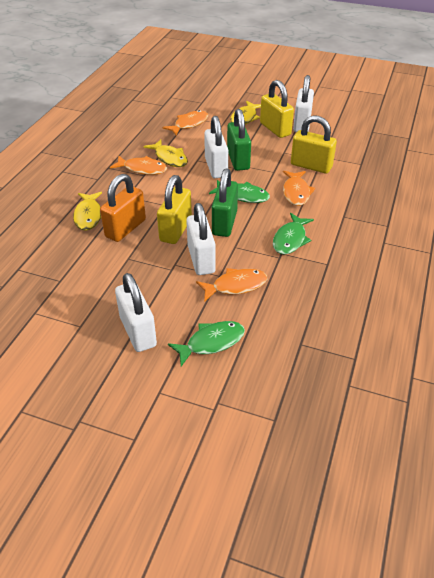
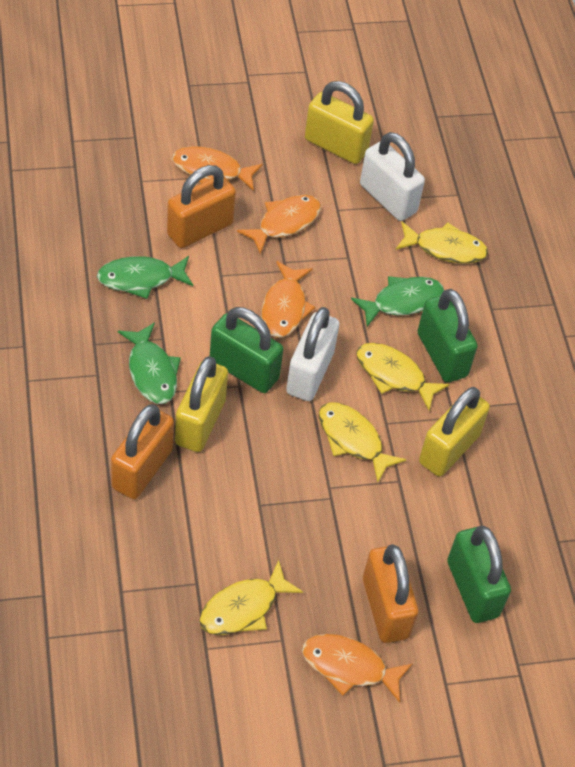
green padlock: 2 -> 3
orange padlock: 1 -> 3
white padlock: 4 -> 2
yellow fish: 3 -> 4

